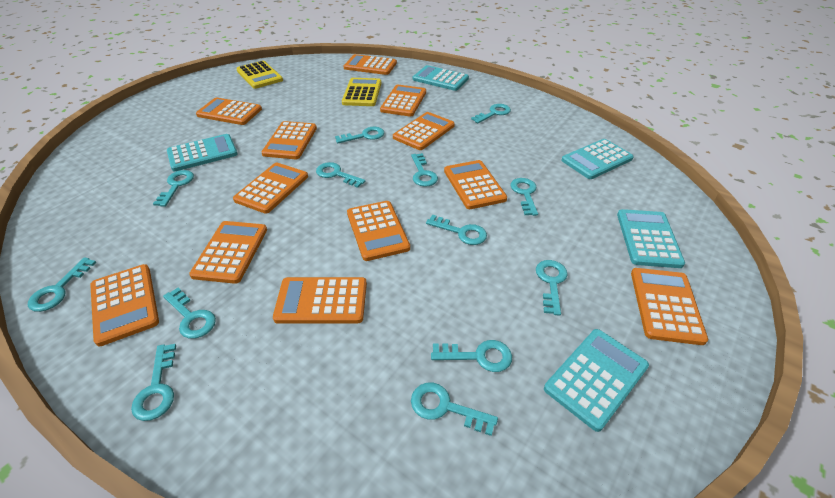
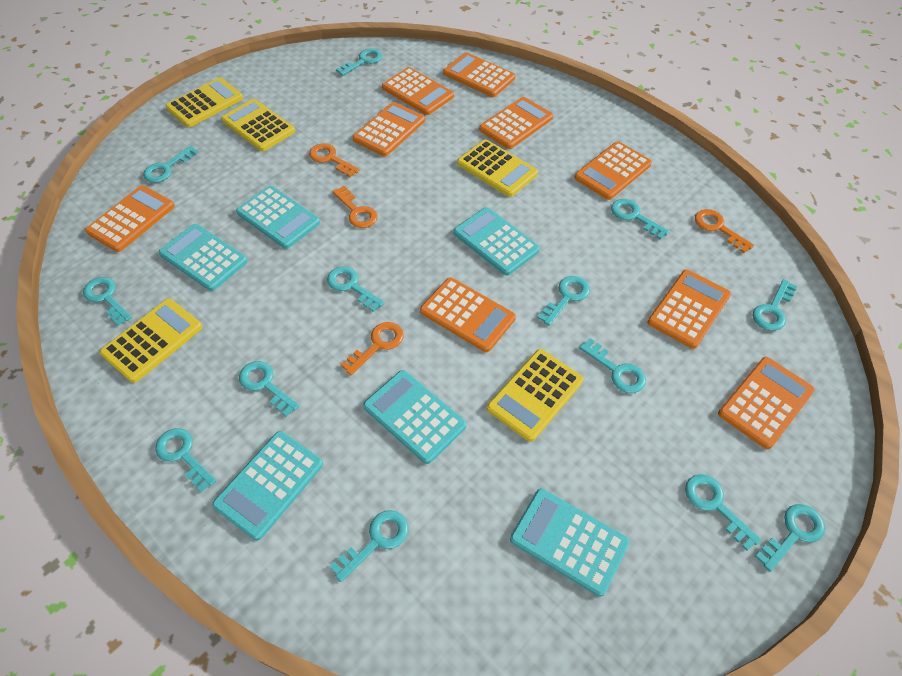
orange calculator: 12 -> 9
orange key: 0 -> 4
turquoise calculator: 5 -> 6
yellow calculator: 2 -> 5

